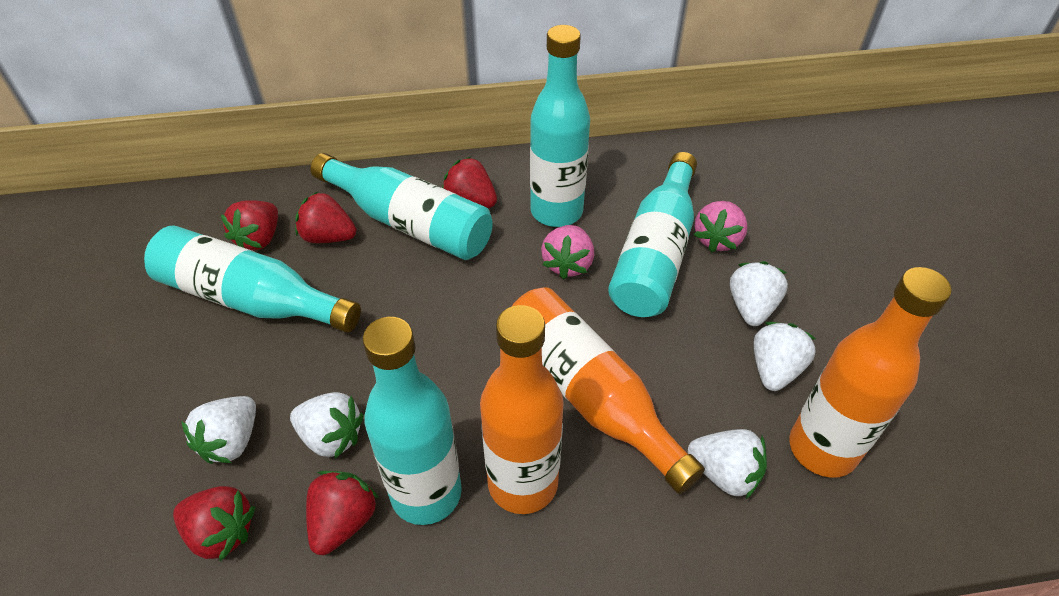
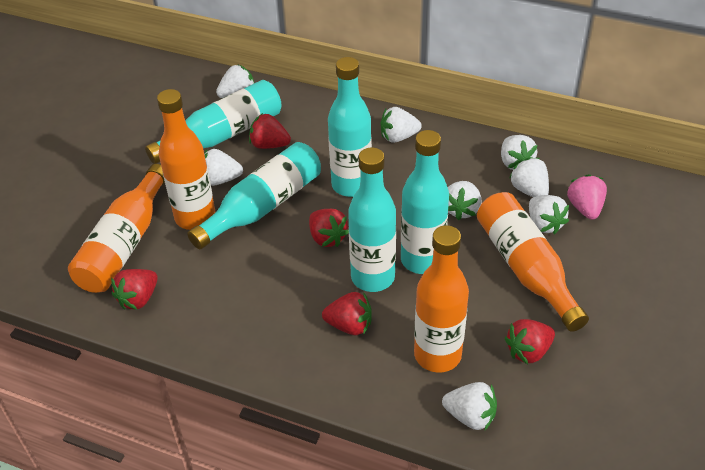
orange bottle: 3 -> 4
pink strawberry: 2 -> 1
white strawberry: 5 -> 8

